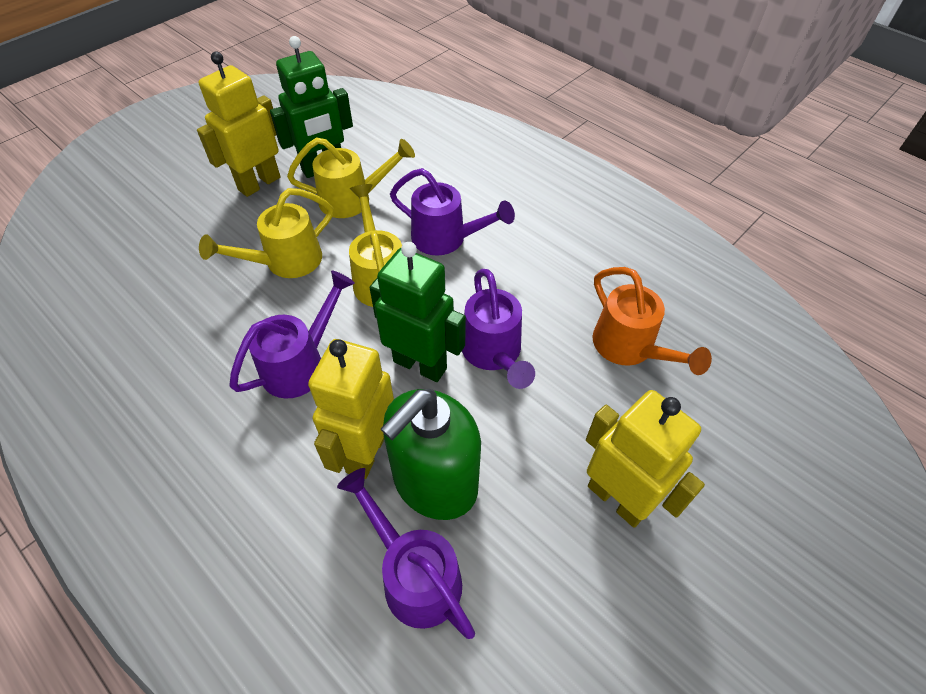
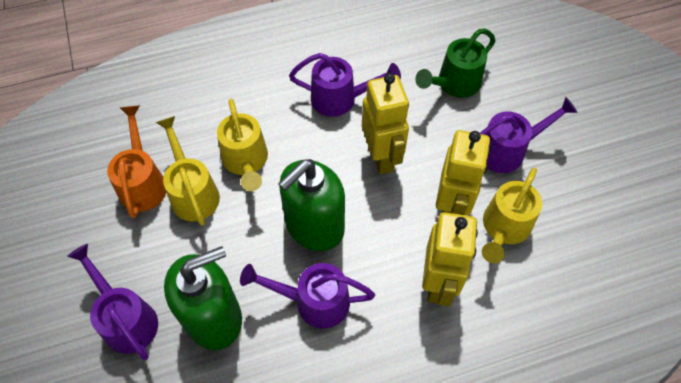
green robot: 2 -> 0
green soap dispenser: 1 -> 2
green watering can: 0 -> 1

